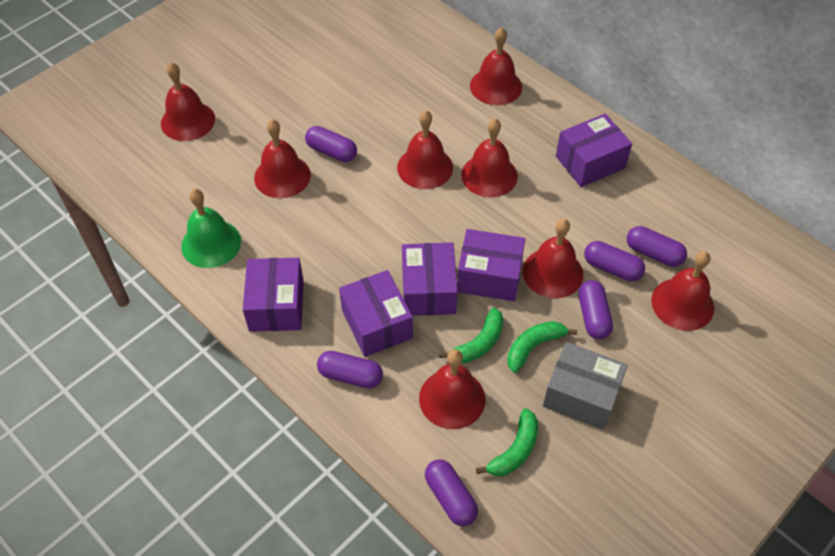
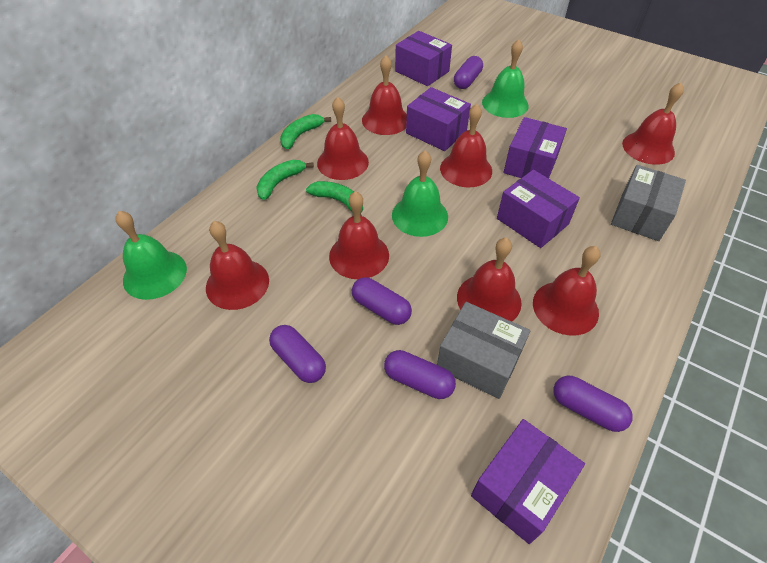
green bell: 1 -> 3
grey box: 1 -> 2
purple capsule: 6 -> 5

